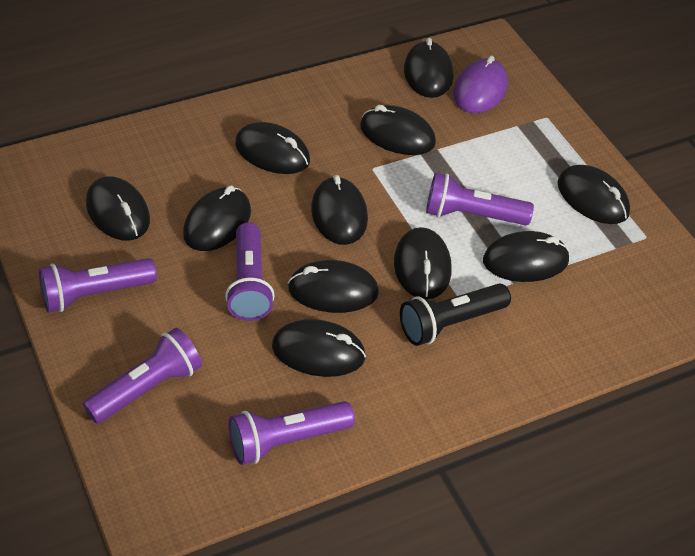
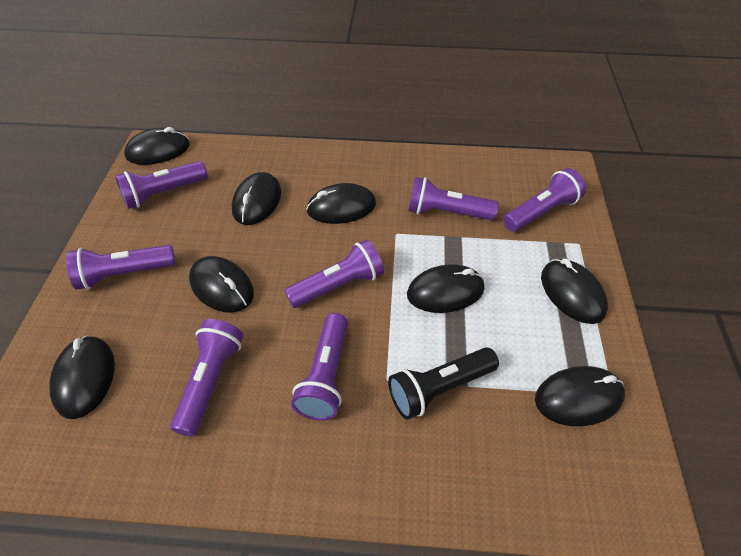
black mouse: 11 -> 8
purple flashlight: 5 -> 7
purple mouse: 1 -> 0

